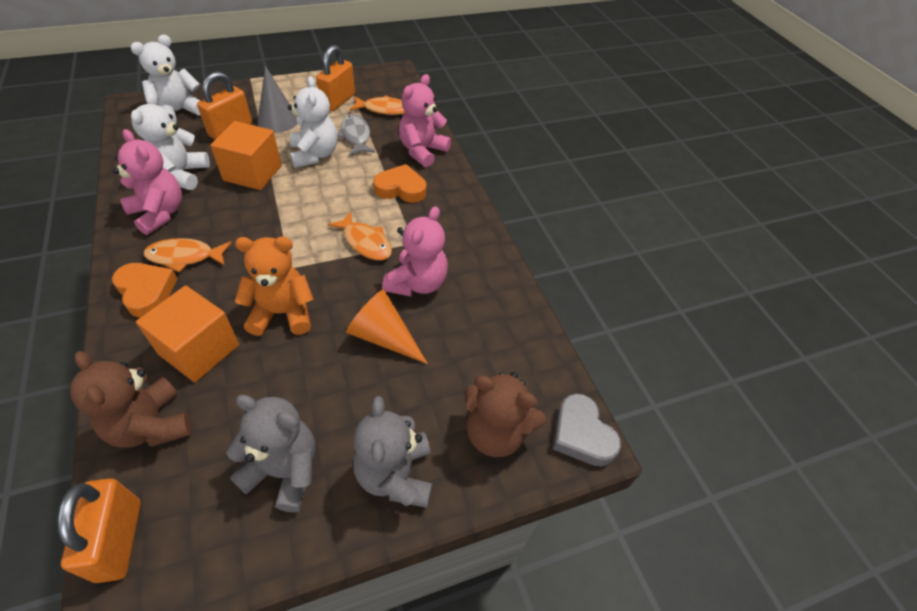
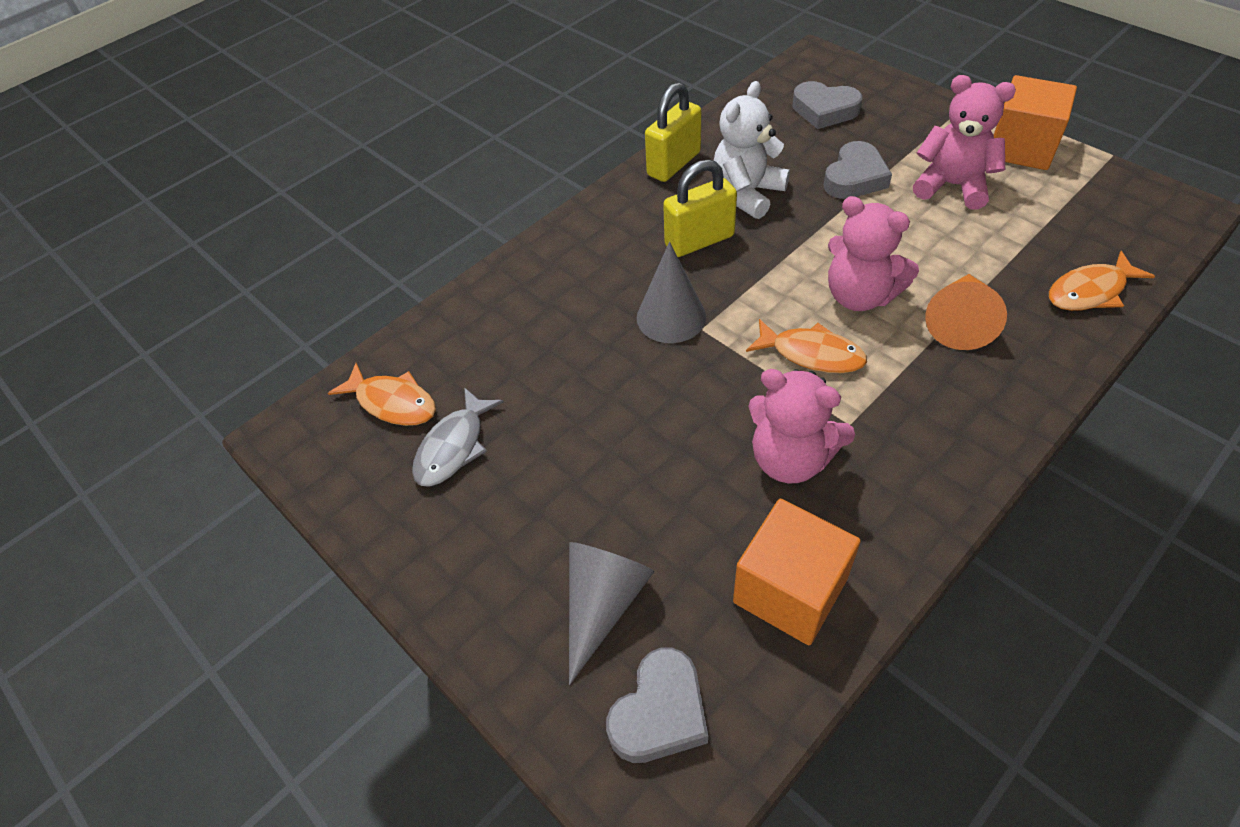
brown teddy bear: 2 -> 0
grey cone: 1 -> 2
grey heart: 1 -> 3
grey teddy bear: 2 -> 0
orange heart: 2 -> 0
orange padlock: 3 -> 0
orange teddy bear: 1 -> 0
white teddy bear: 3 -> 1
yellow padlock: 0 -> 2

